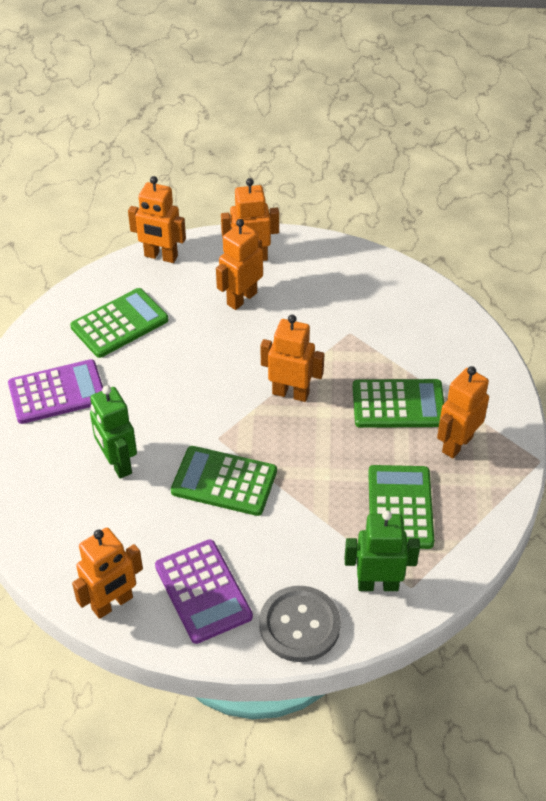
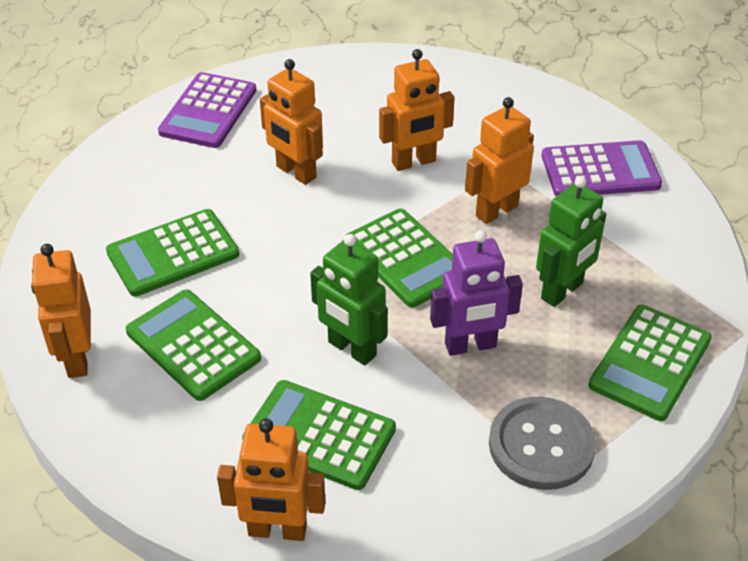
green calculator: 4 -> 5
orange robot: 6 -> 5
purple robot: 0 -> 1

